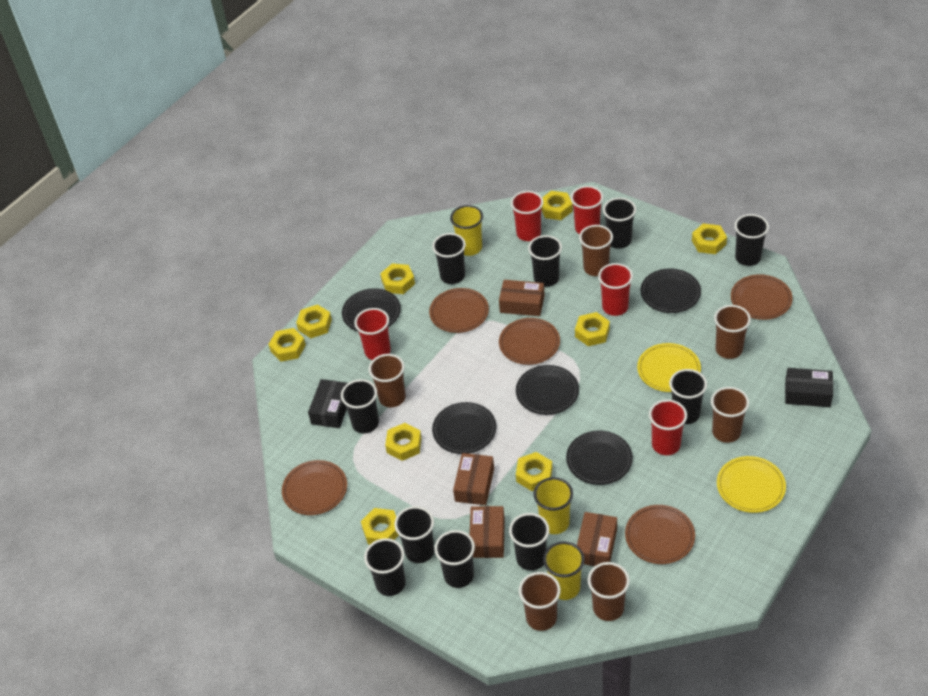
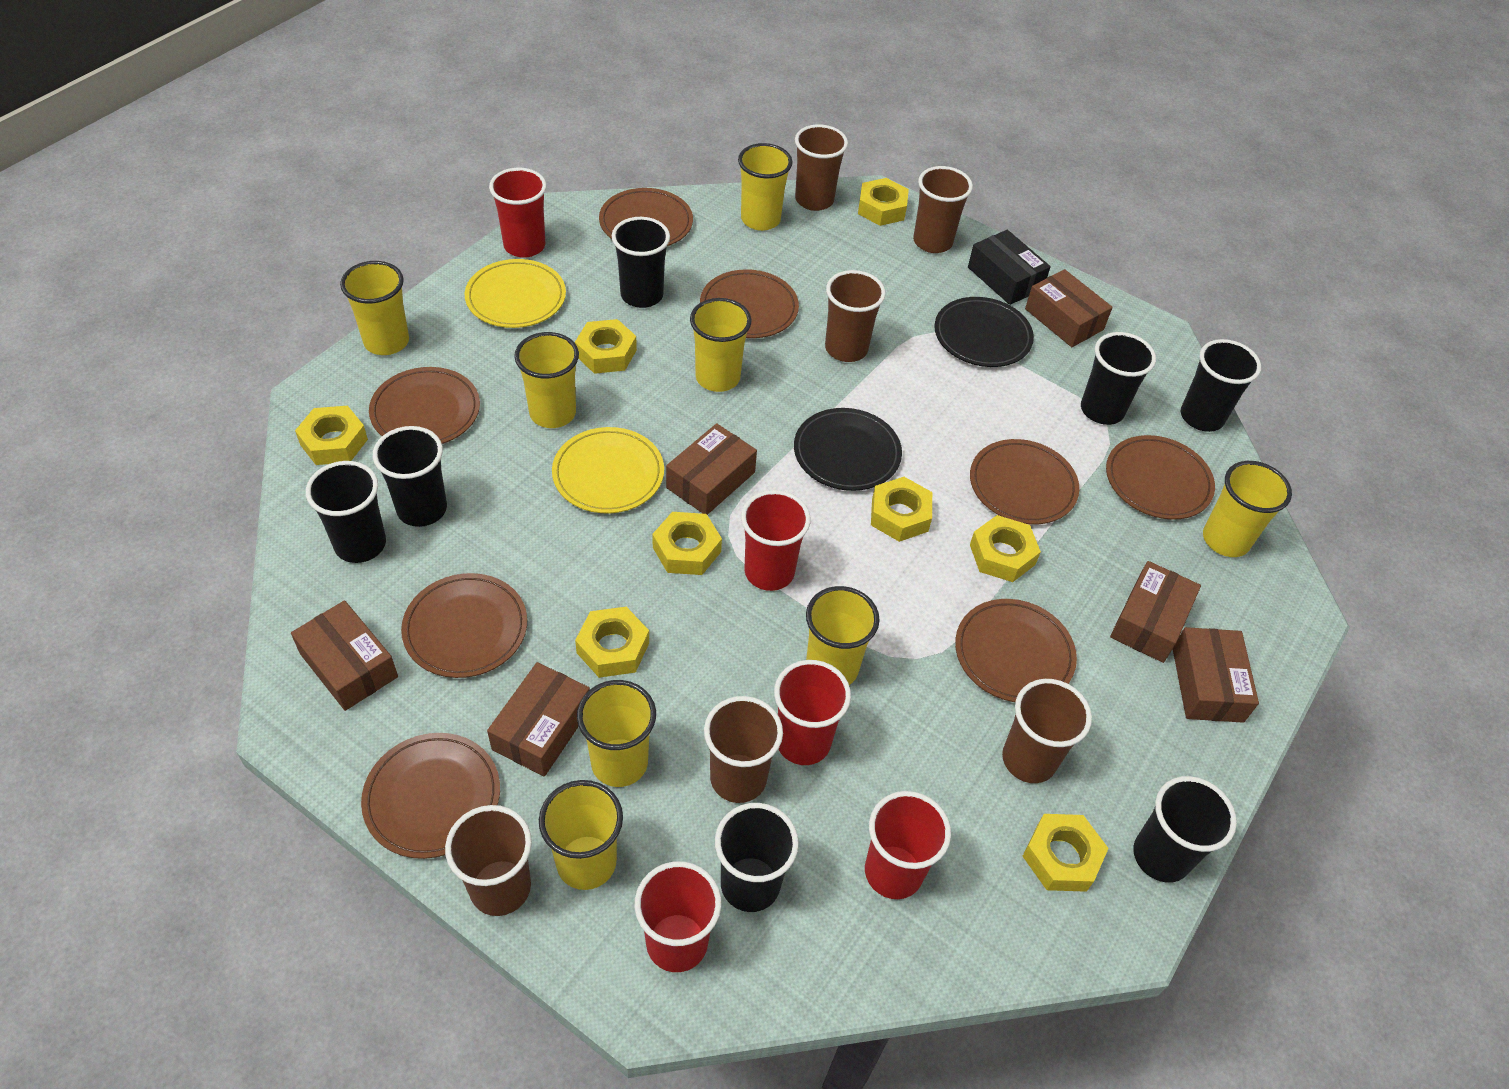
black box: 2 -> 1
black cup: 10 -> 7
black plate: 5 -> 2
brown box: 4 -> 6
brown plate: 5 -> 8
yellow cup: 3 -> 8
yellow nut: 9 -> 8

